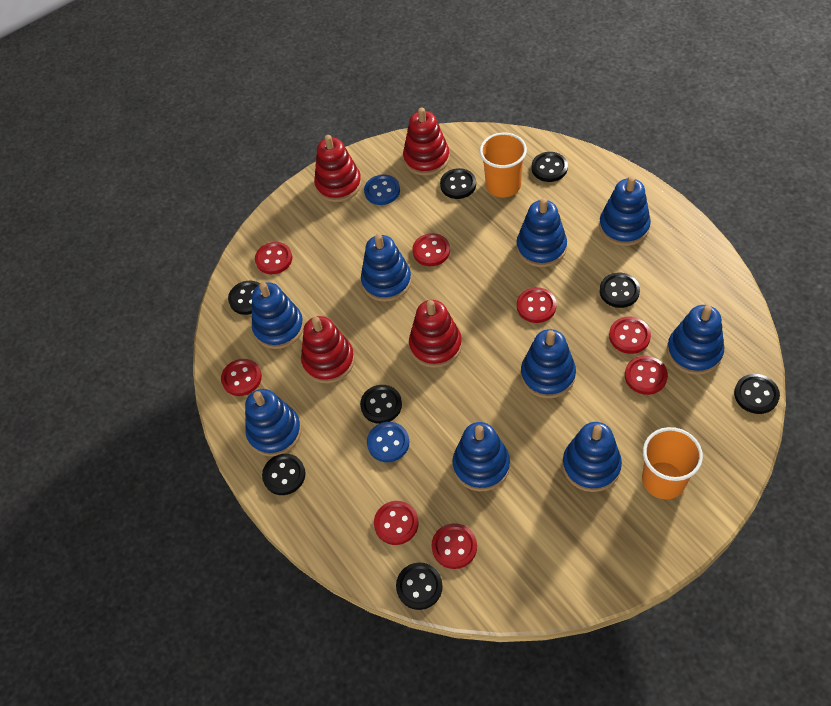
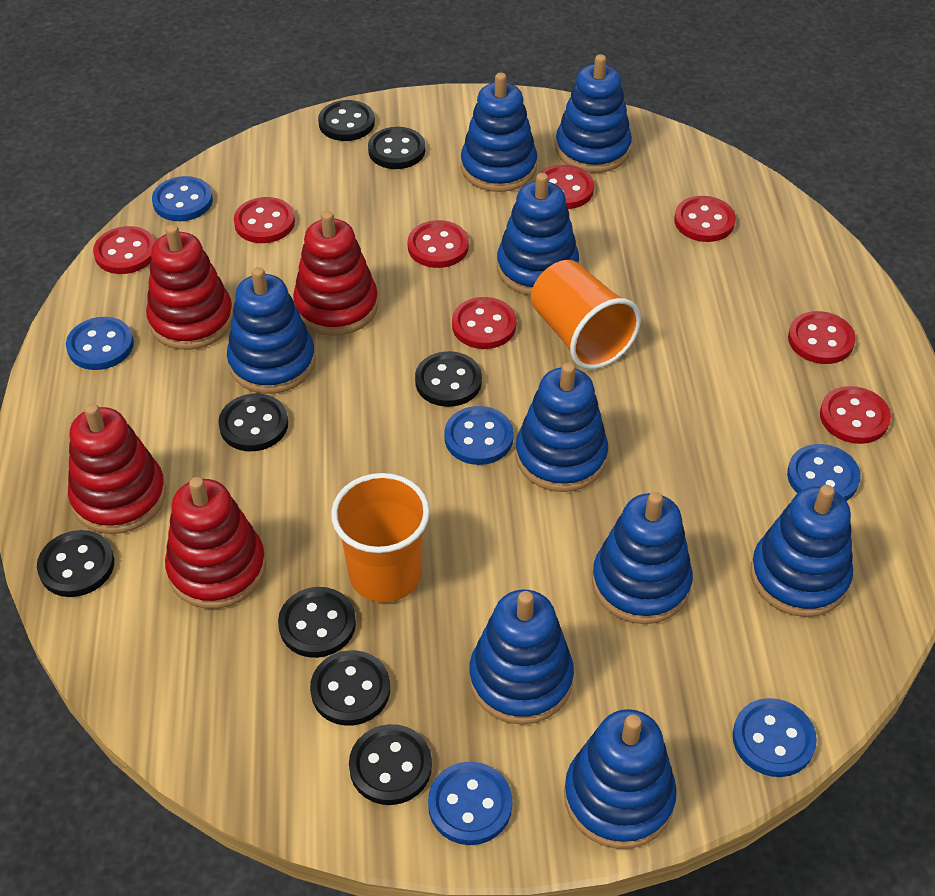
blue button: 2 -> 6

